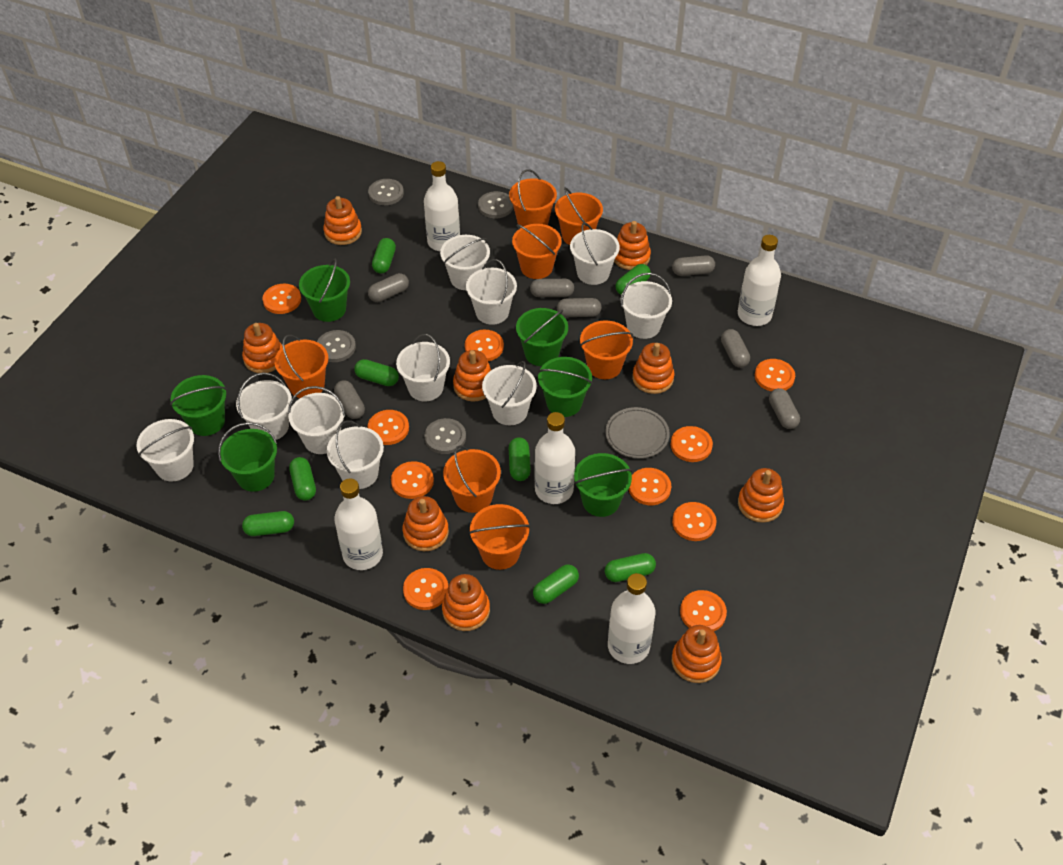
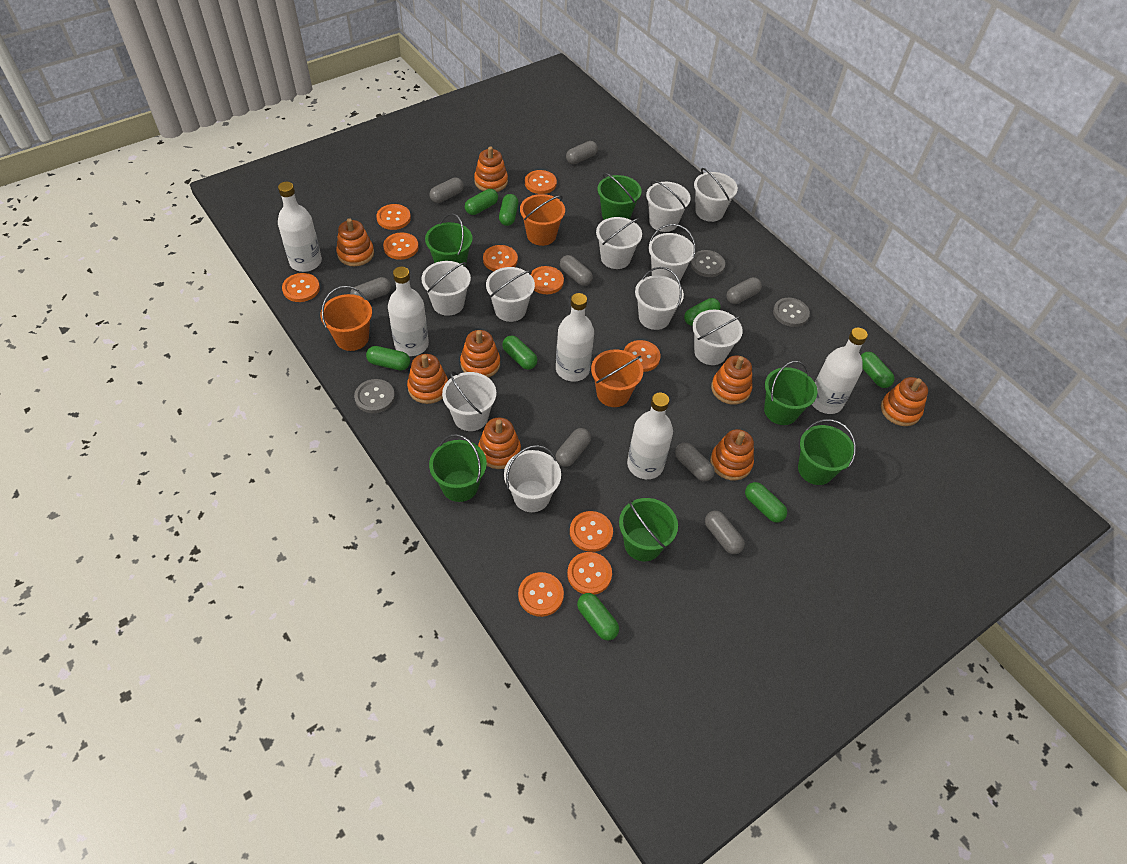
grey button: 4 -> 3
grey capsule: 7 -> 8
grey plate: 1 -> 0
orange bucket: 7 -> 3
orange stacking toy: 9 -> 8

